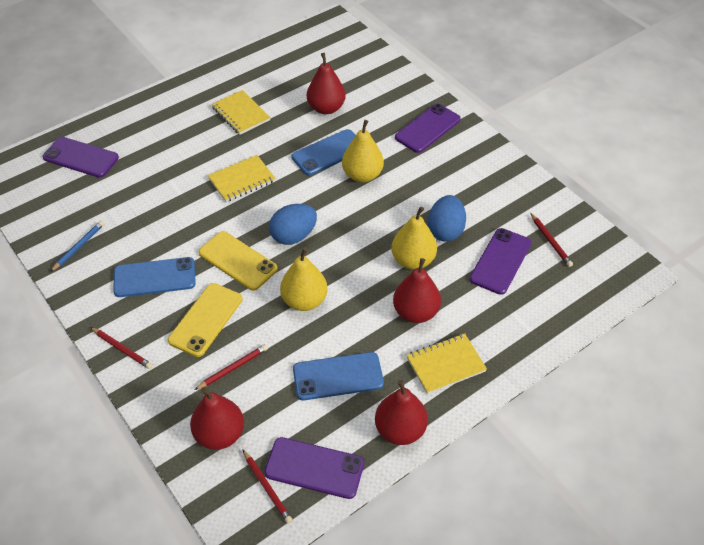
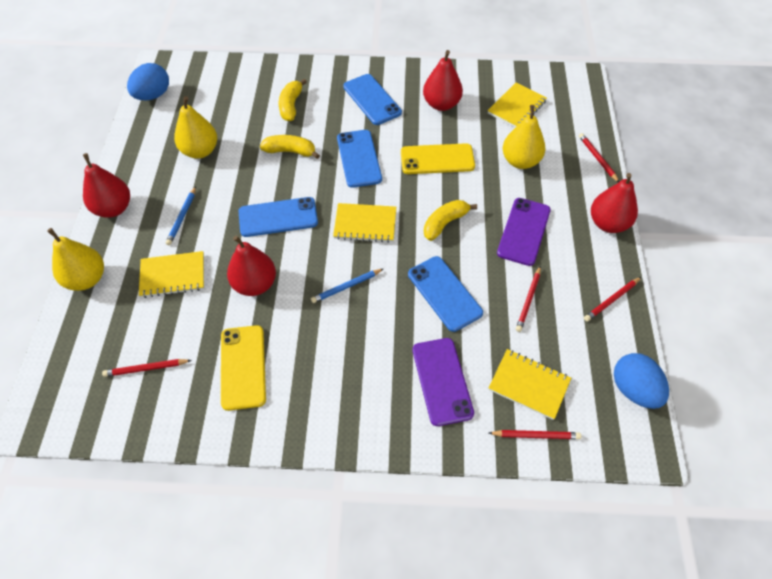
blue pencil: 1 -> 2
blue phone: 3 -> 4
purple phone: 4 -> 2
red pencil: 4 -> 5
yellow banana: 0 -> 3
yellow notebook: 3 -> 4

